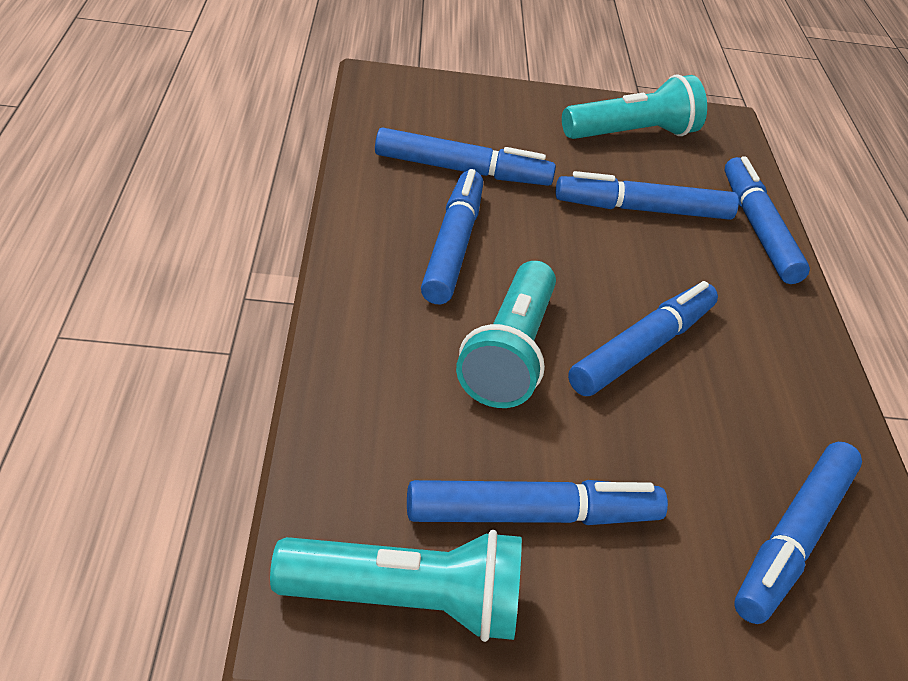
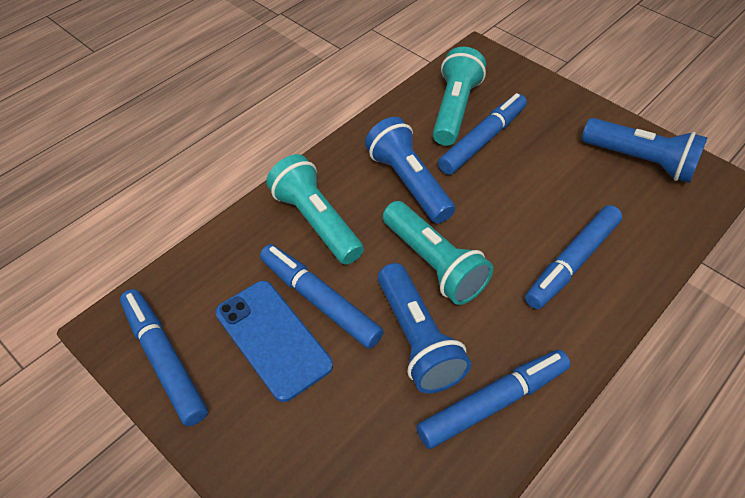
blue flashlight: 0 -> 3
blue marker: 7 -> 5
blue phone: 0 -> 1

